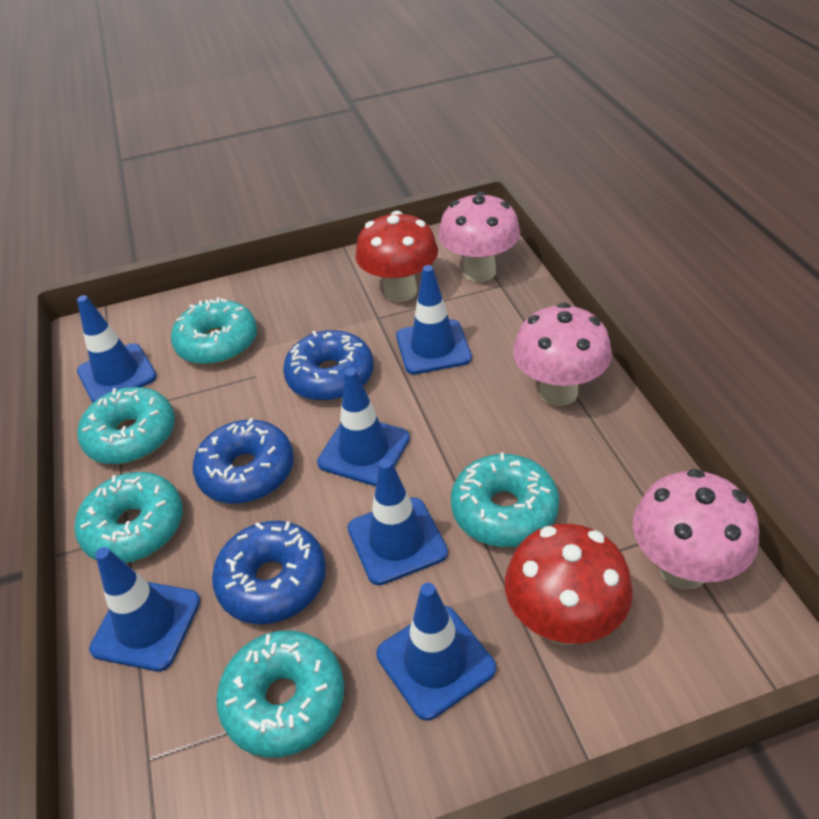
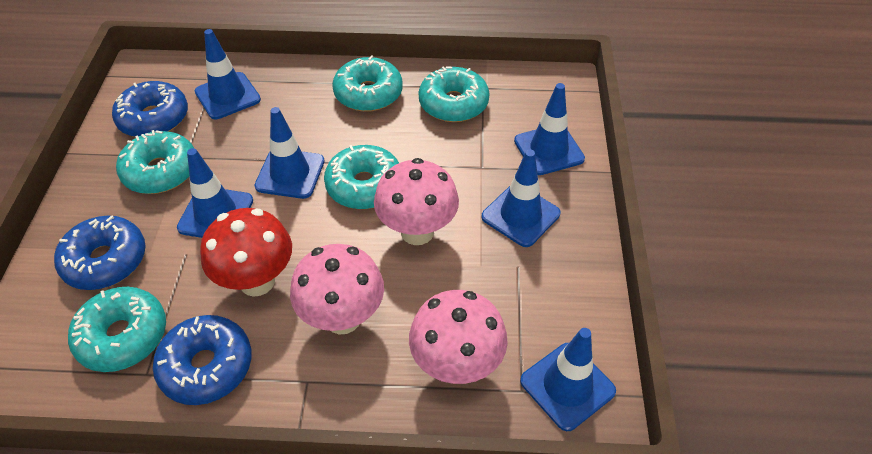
red mushroom: 2 -> 1

